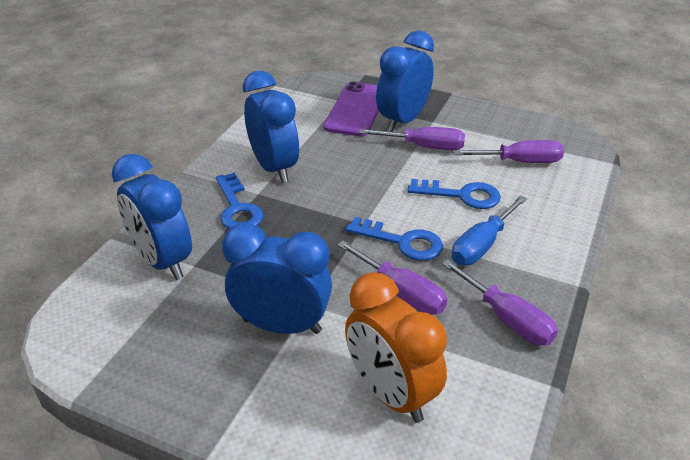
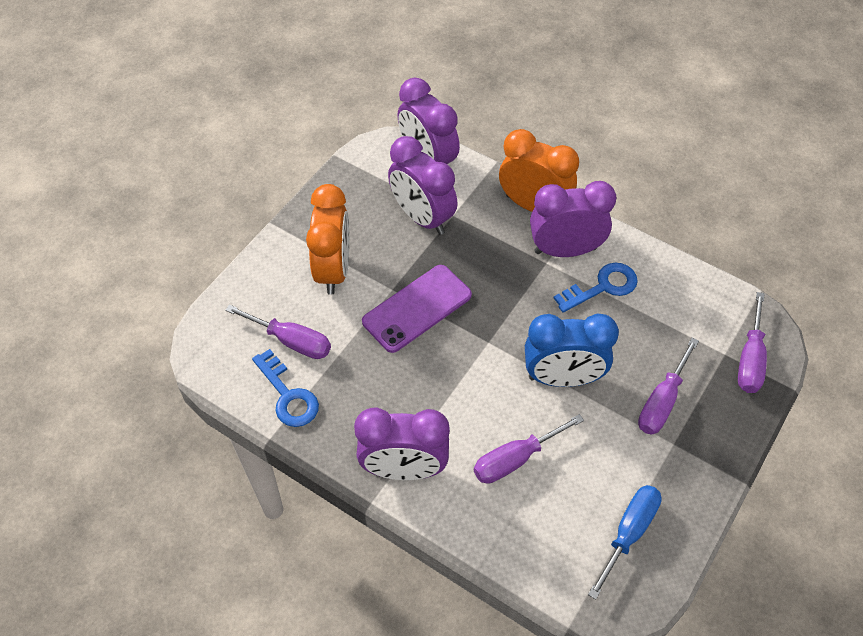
blue clock: 4 -> 1
blue key: 3 -> 2
orange clock: 1 -> 2
purple clock: 0 -> 4

